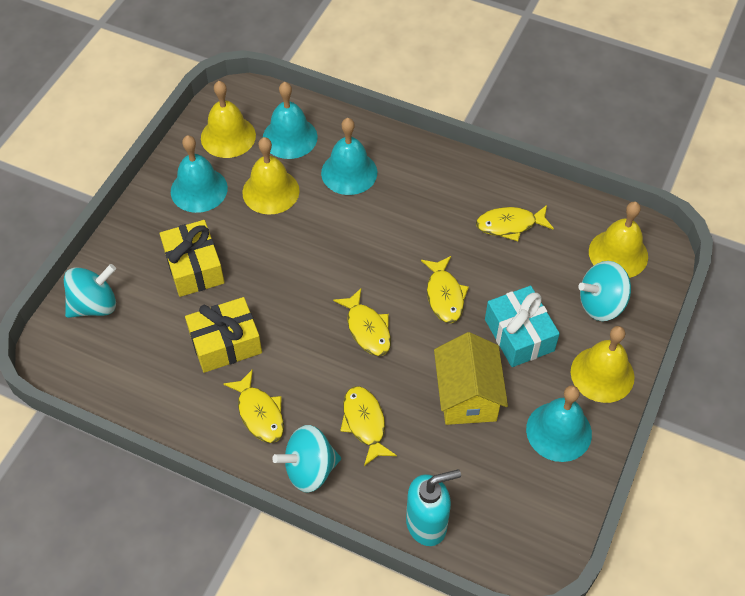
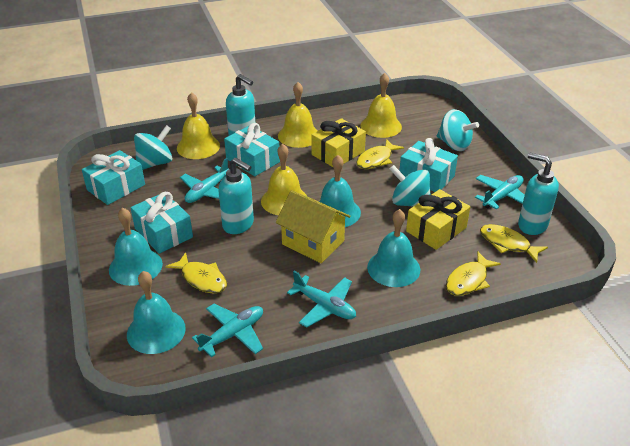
turquoise gift: 1 -> 4
turquoise plane: 0 -> 4
turquoise soap dispenser: 1 -> 3
yellow fish: 5 -> 4

